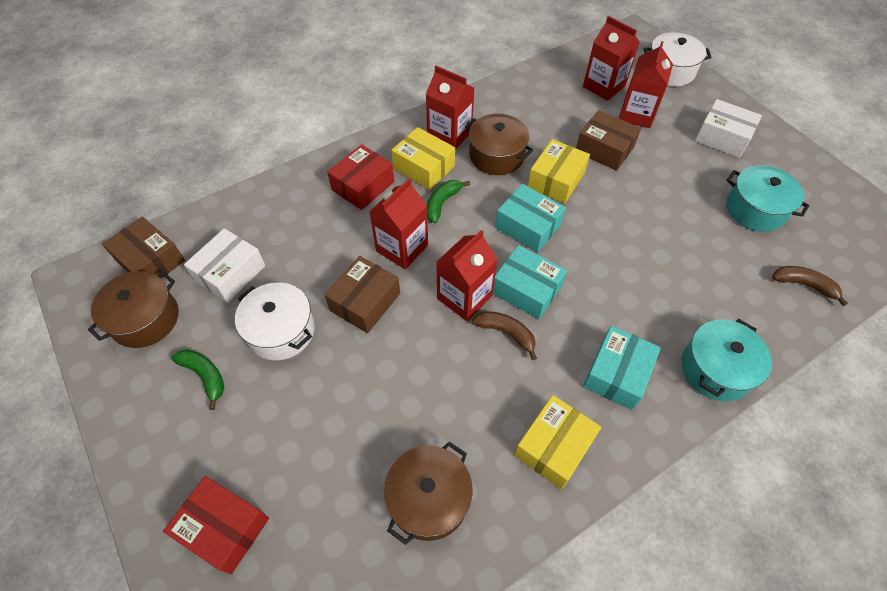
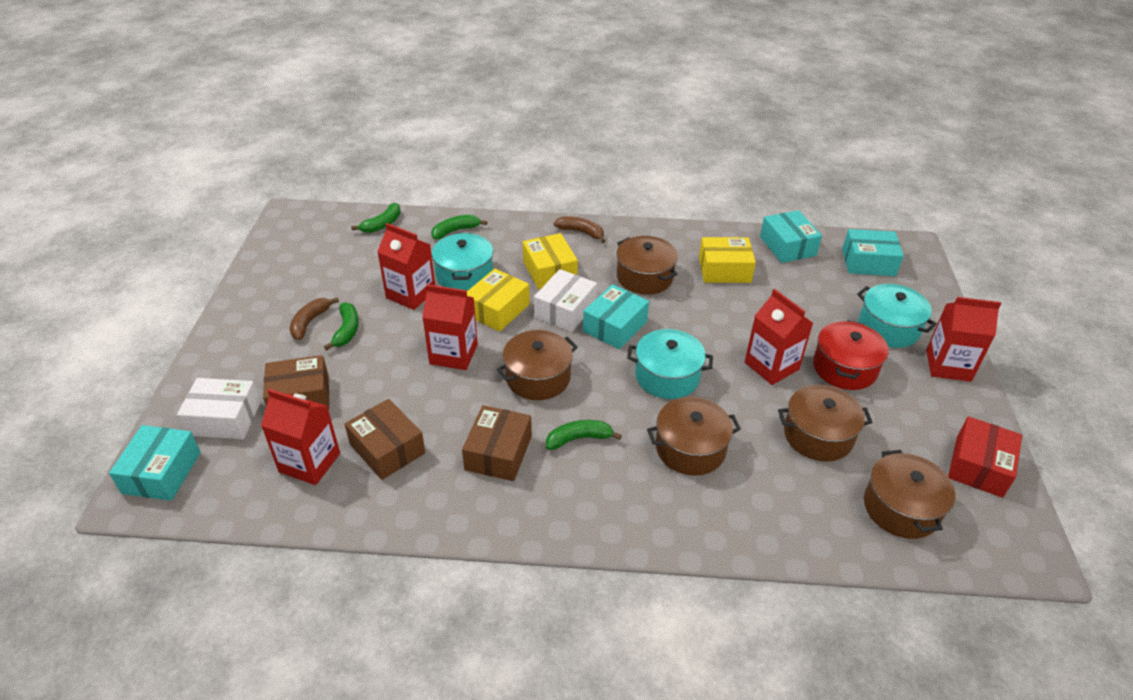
brown pot: 3 -> 5
green banana: 2 -> 4
red box: 2 -> 1
red pot: 0 -> 1
turquoise box: 3 -> 4
turquoise pot: 2 -> 3
white pot: 2 -> 0

